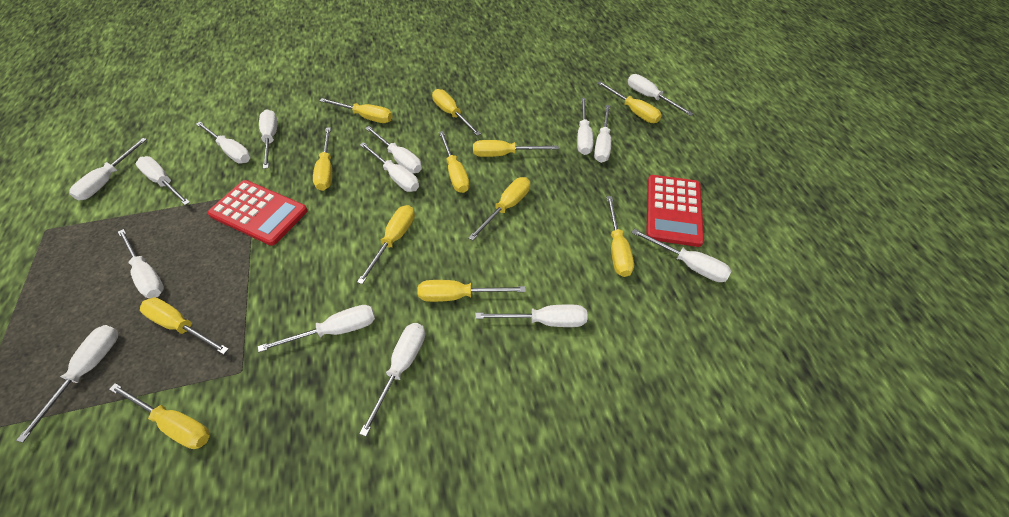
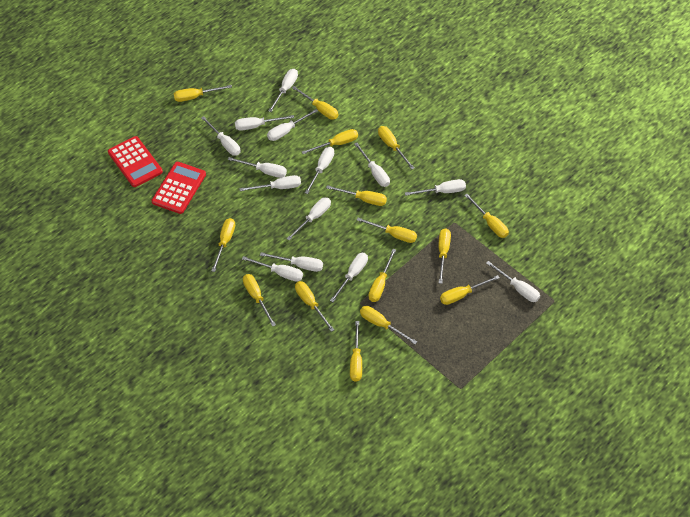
white screwdriver: 15 -> 14
yellow screwdriver: 12 -> 15

